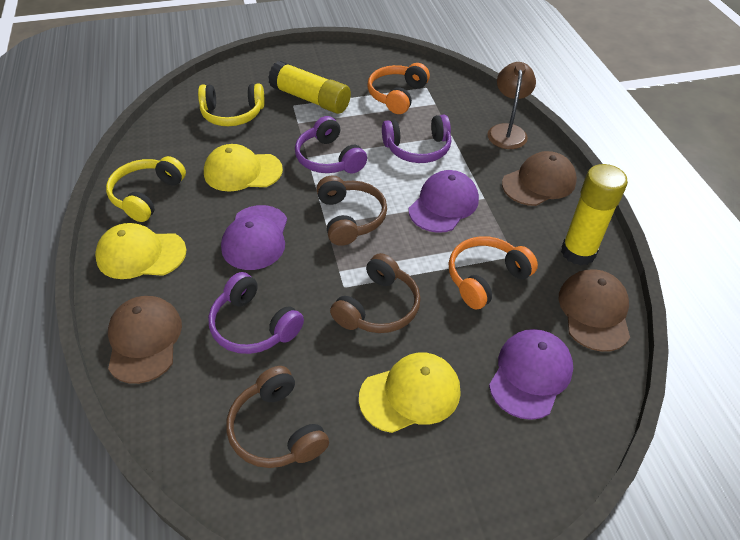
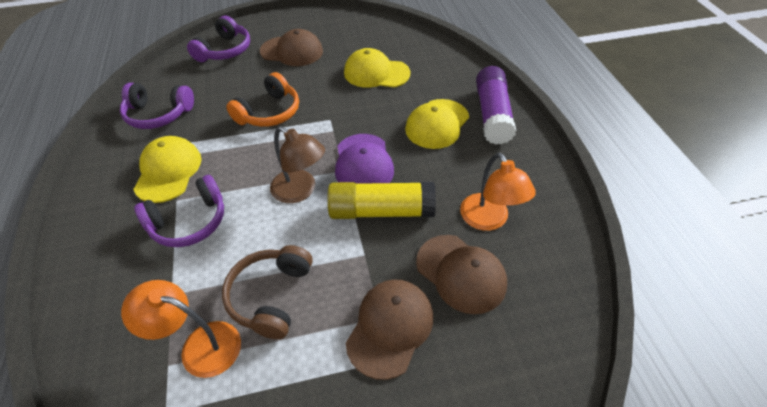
brown headphones: 3 -> 1
orange headphones: 2 -> 1
orange lamp: 0 -> 2
purple cap: 3 -> 1
purple glue stick: 0 -> 1
yellow glue stick: 2 -> 1
yellow headphones: 2 -> 0

